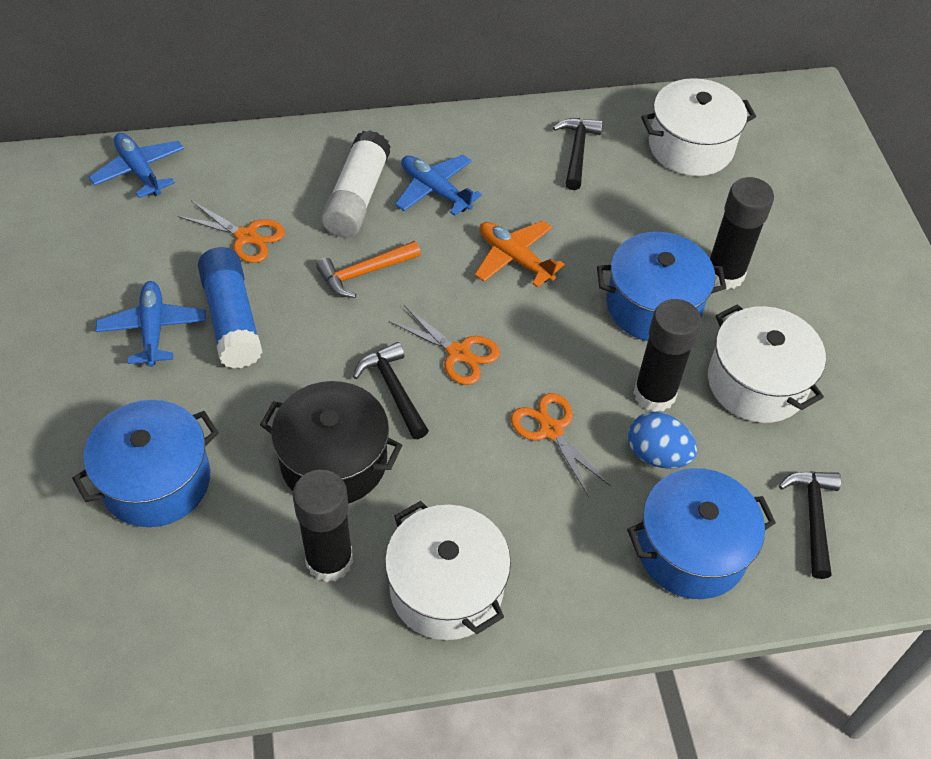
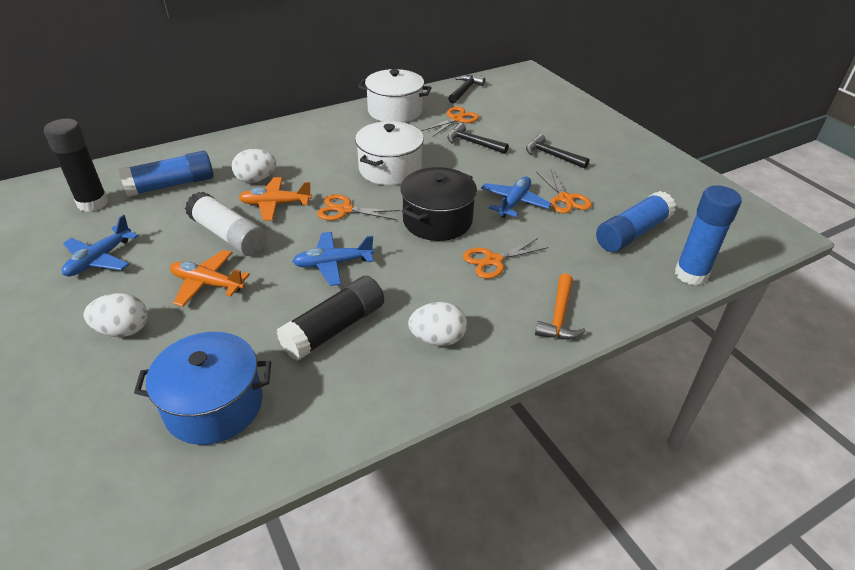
black glue stick: 3 -> 2
blue egg: 1 -> 0
blue glue stick: 1 -> 3
blue pot: 3 -> 1
orange plane: 1 -> 2
orange scissors: 3 -> 4
white egg: 0 -> 3
white pot: 3 -> 2

